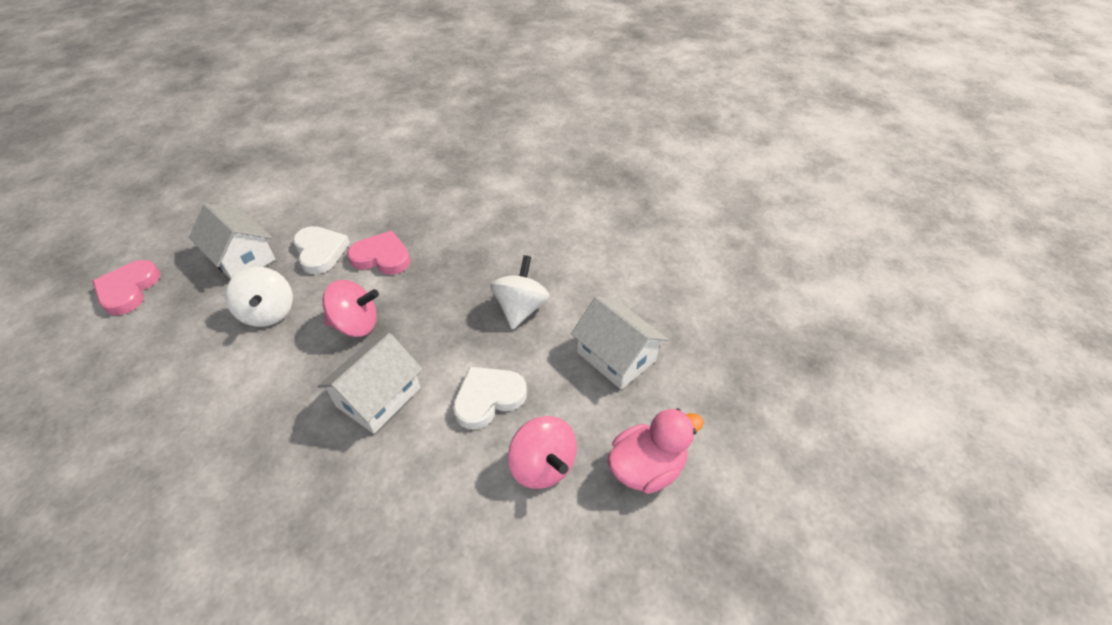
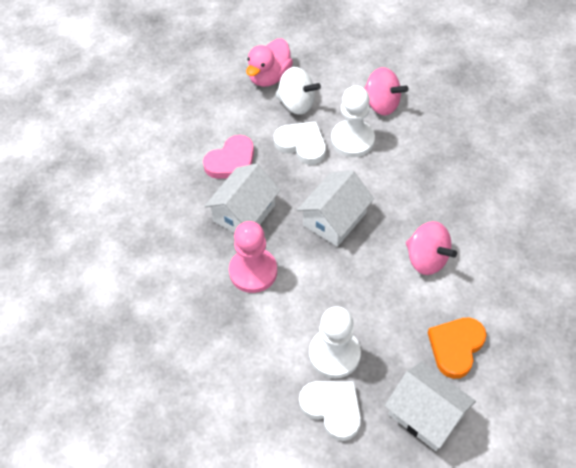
orange heart: 0 -> 1
pink heart: 2 -> 1
pink pawn: 0 -> 1
white pawn: 0 -> 2
white spinning top: 2 -> 1

